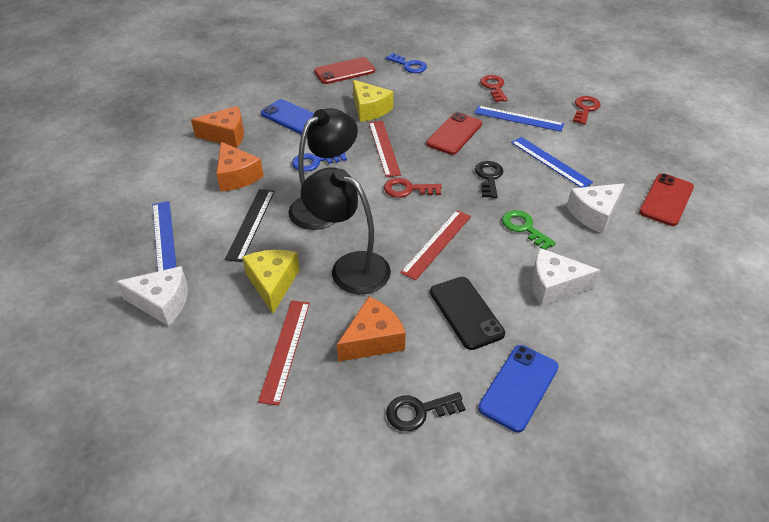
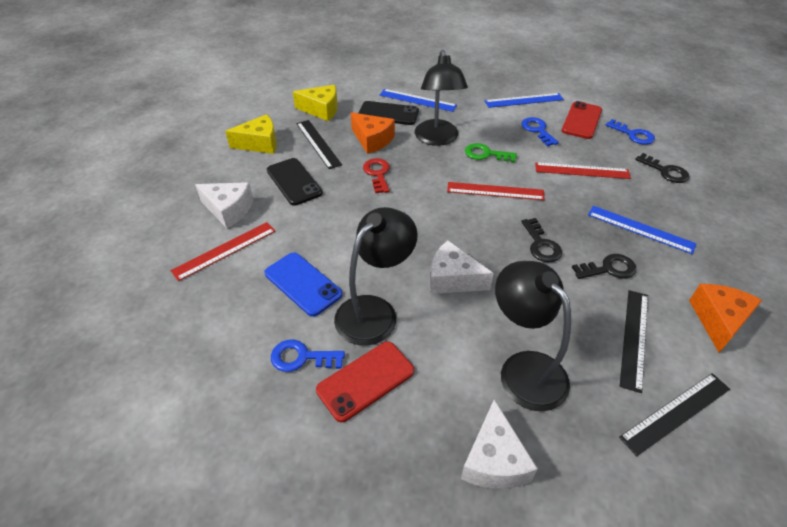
black key: 2 -> 3
black lamp: 2 -> 3
black phone: 1 -> 2
black ruler: 1 -> 3
blue key: 2 -> 3
blue phone: 2 -> 1
orange cheese: 3 -> 2
red key: 3 -> 1
red phone: 3 -> 2

